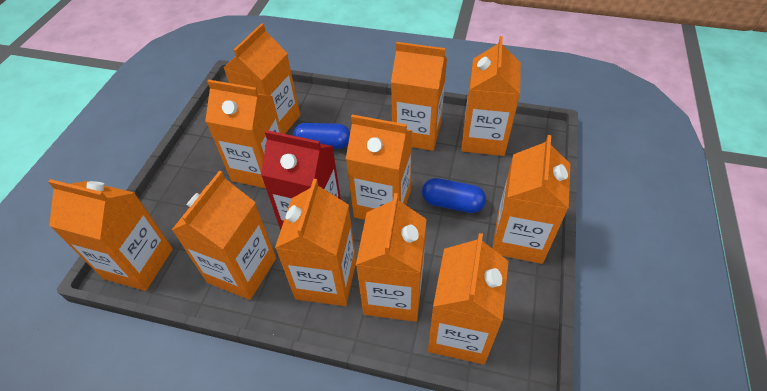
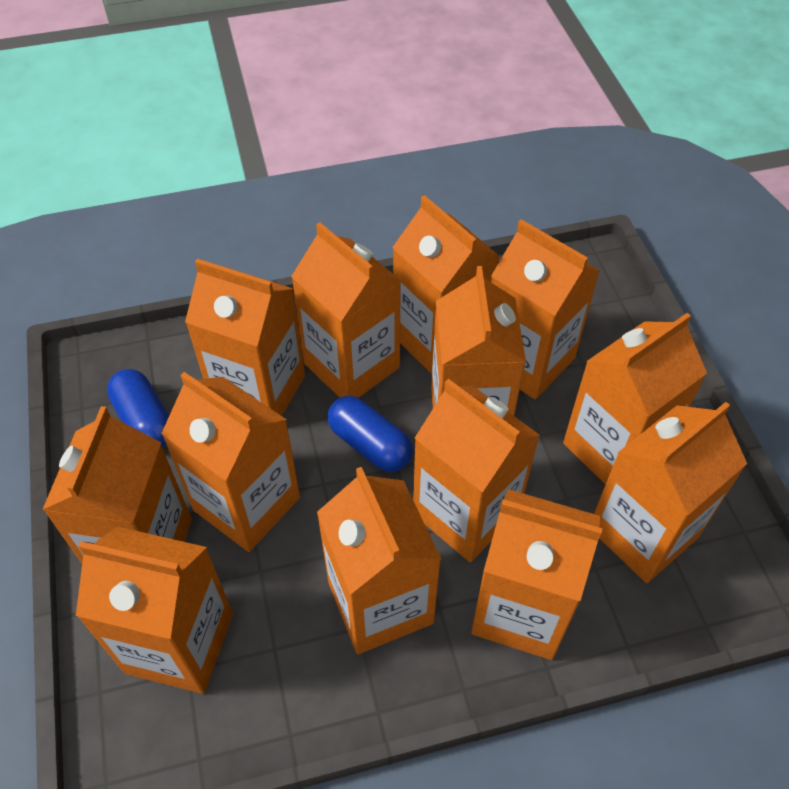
orange carton: 11 -> 13
red carton: 1 -> 0

